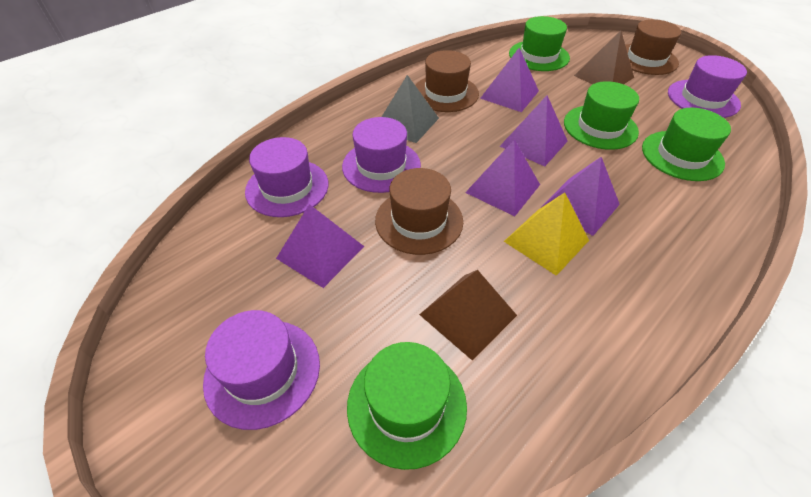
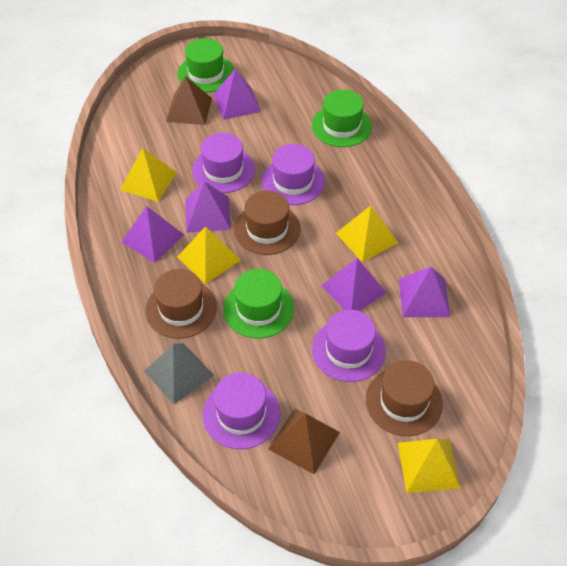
green hat: 4 -> 3
yellow pyramid: 1 -> 4

